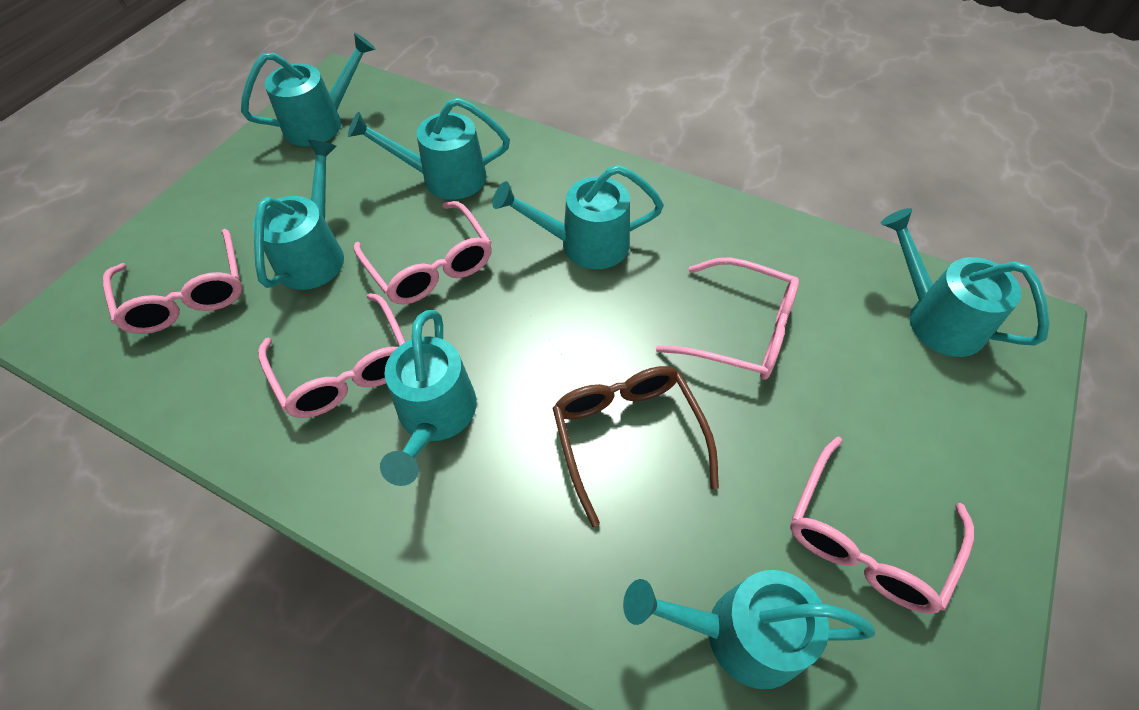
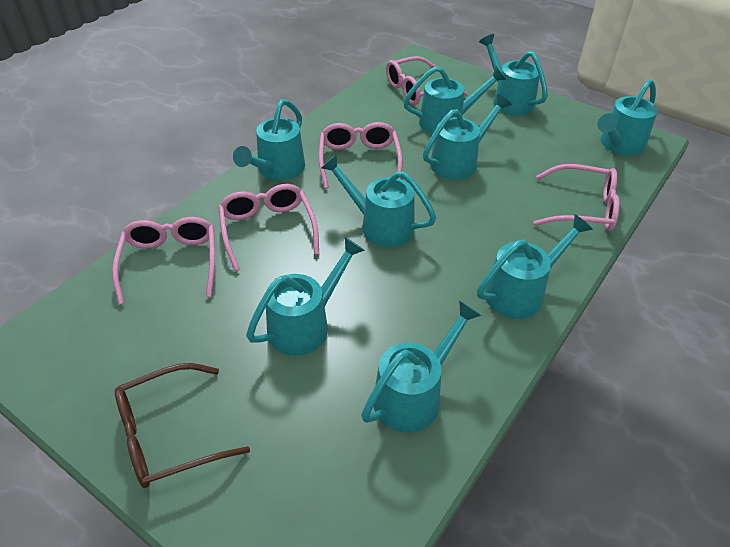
turquoise watering can: 7 -> 9

